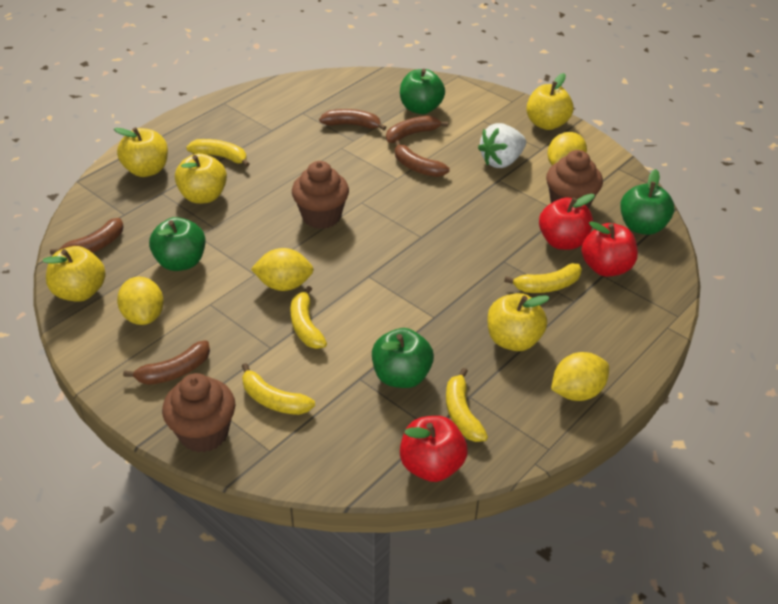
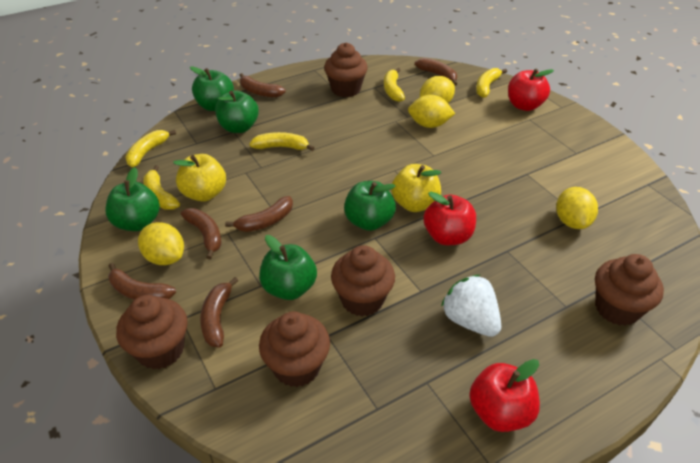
brown banana: 5 -> 6
brown cupcake: 3 -> 5
green apple: 4 -> 5
yellow apple: 5 -> 2

